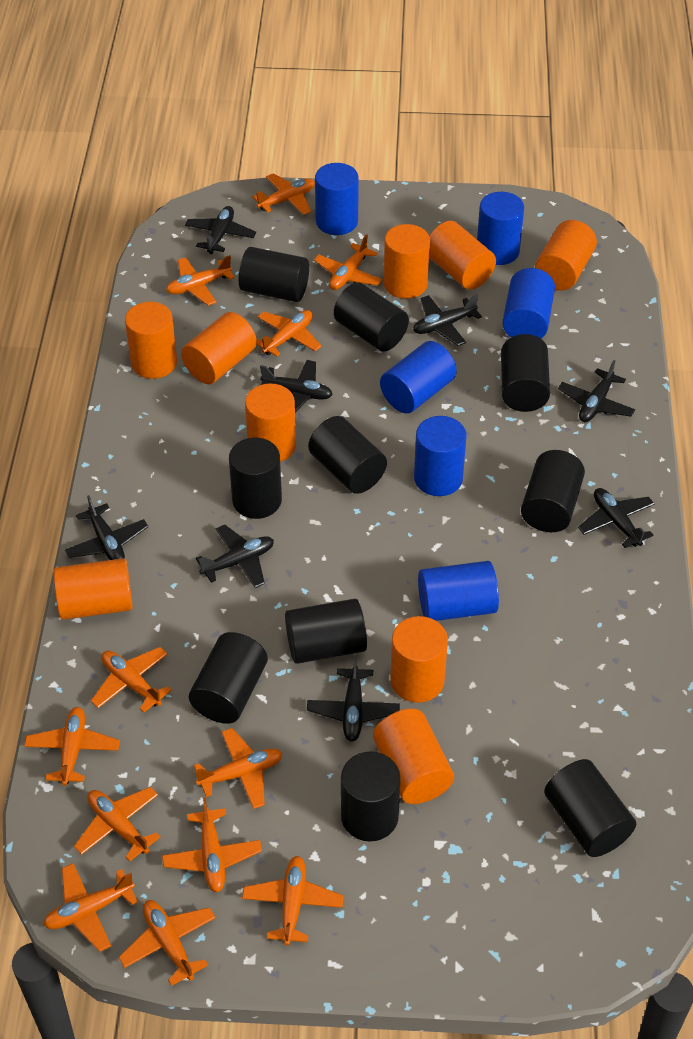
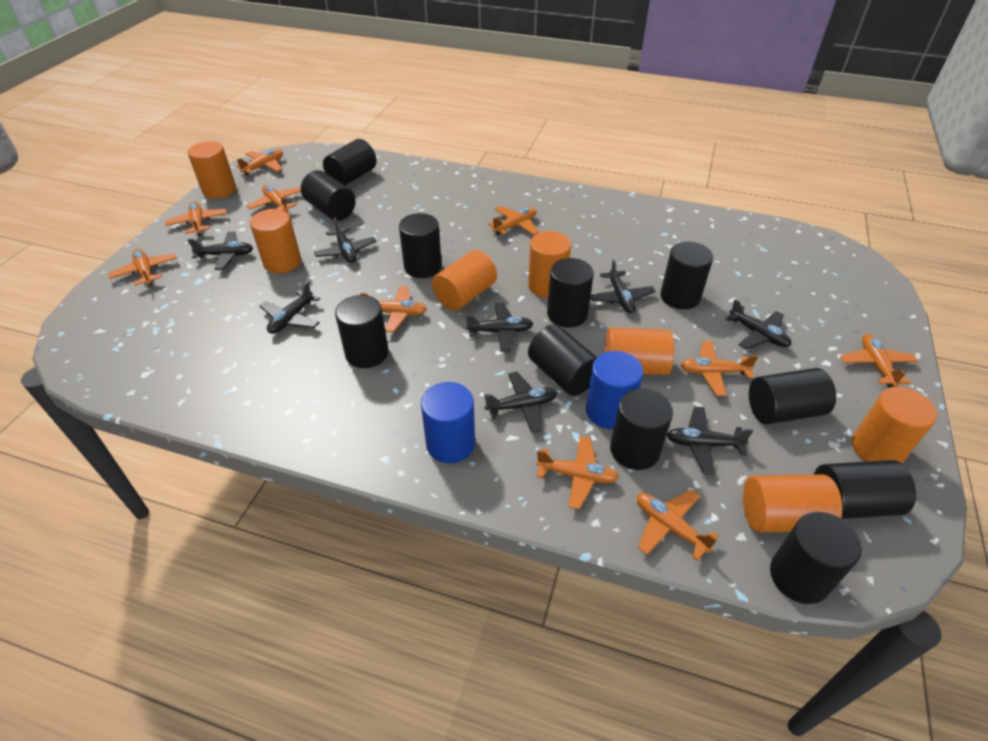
black cylinder: 10 -> 11
blue cylinder: 6 -> 2
orange cylinder: 9 -> 7
orange plane: 12 -> 10

